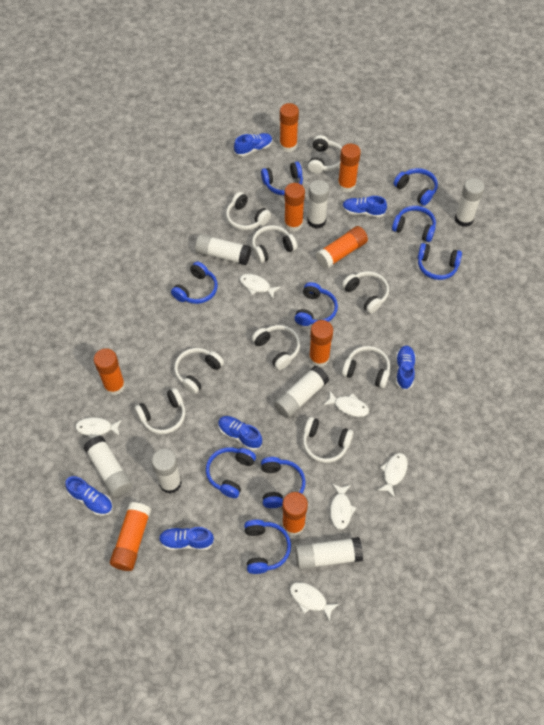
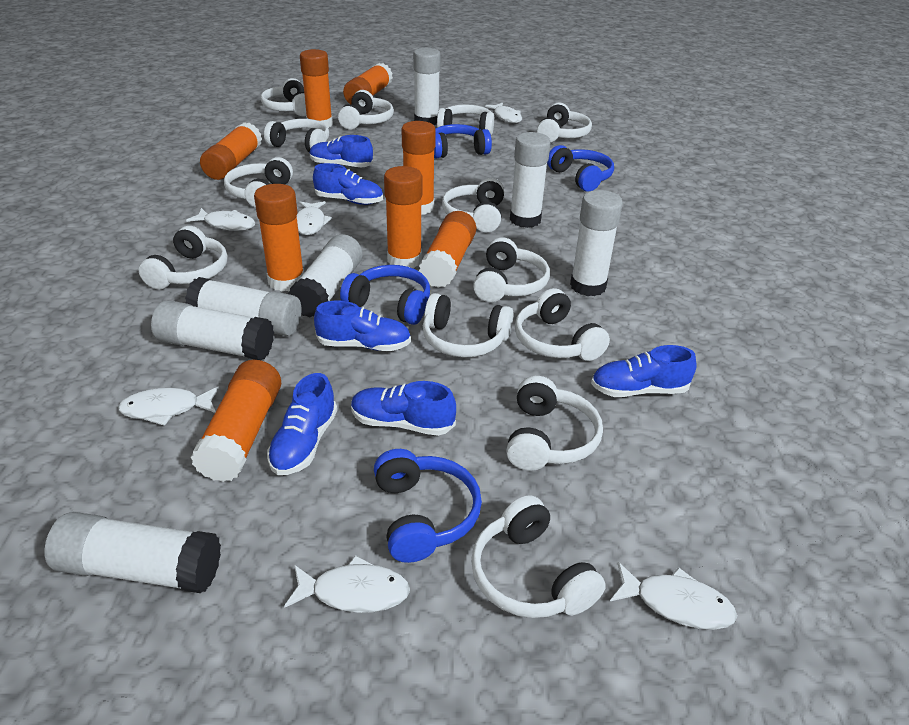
blue headphones: 9 -> 4
white headphones: 9 -> 13

